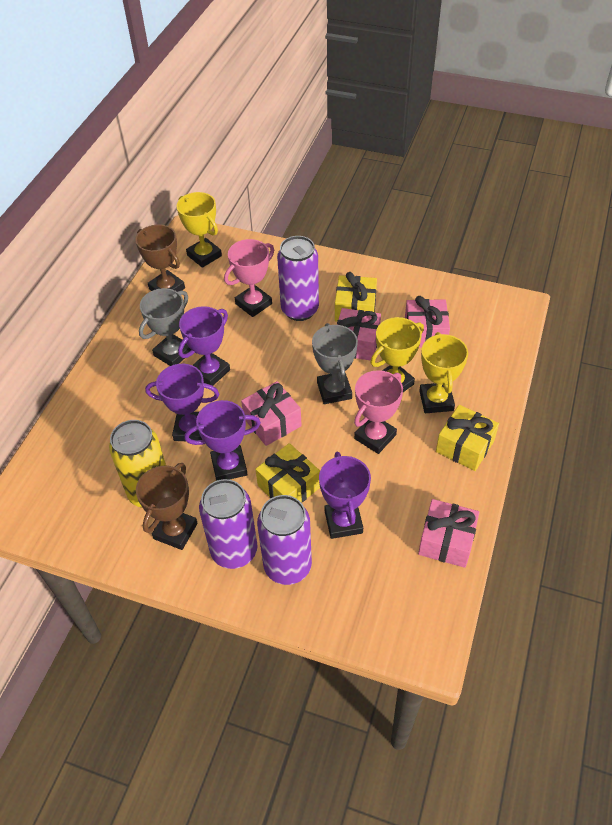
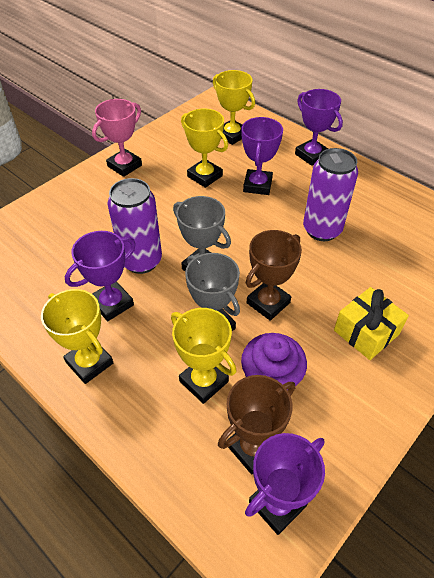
pink gift: 4 -> 0
pink trophy: 2 -> 1
purple can: 3 -> 2
purple cupcake: 0 -> 1
yellow can: 1 -> 0
yellow gift: 3 -> 1
yellow trophy: 3 -> 4

